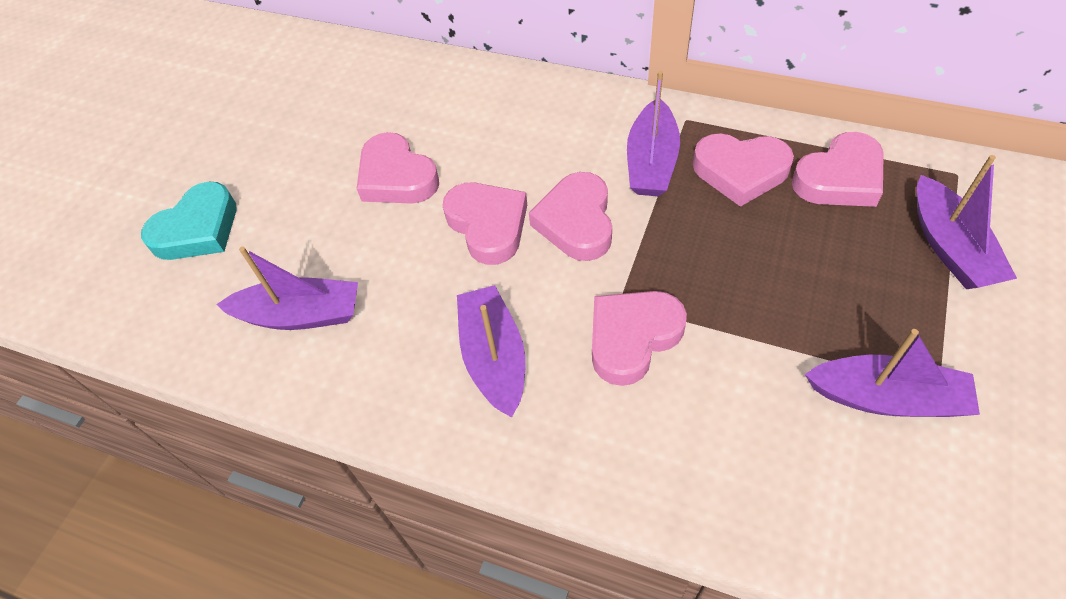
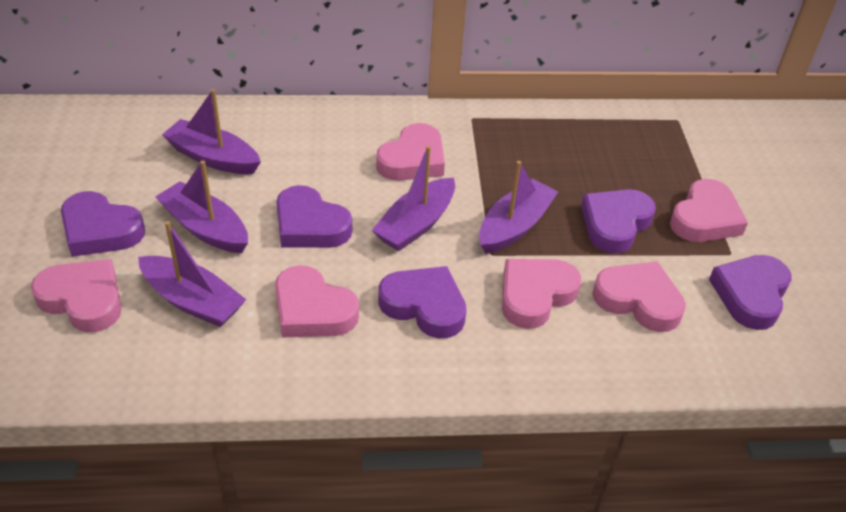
purple heart: 0 -> 5
turquoise heart: 1 -> 0

